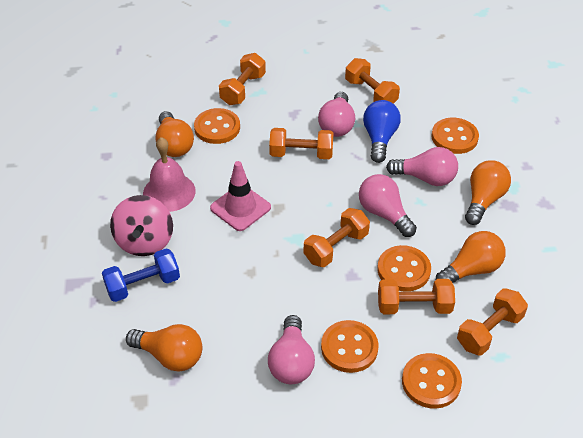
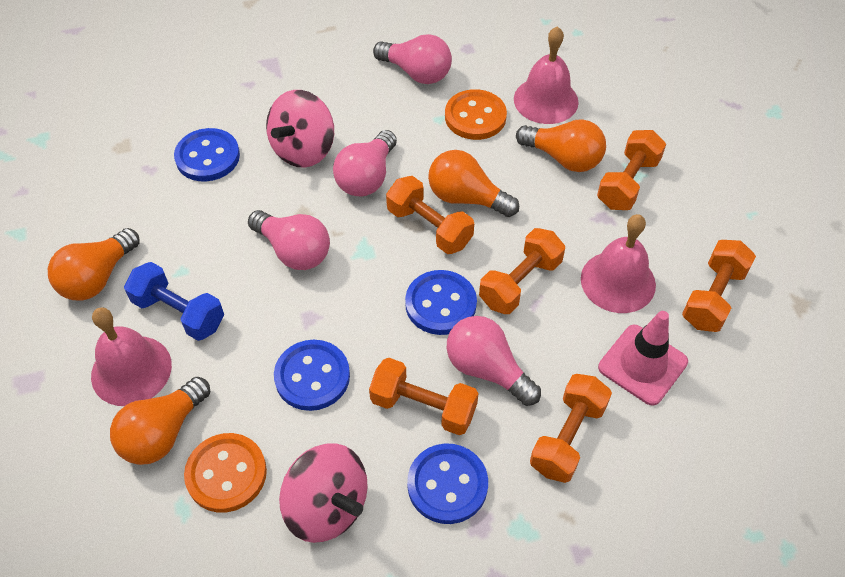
blue button: 0 -> 4
blue light bulb: 1 -> 0
orange button: 5 -> 2
pink bell: 1 -> 3
pink spinning top: 1 -> 2

